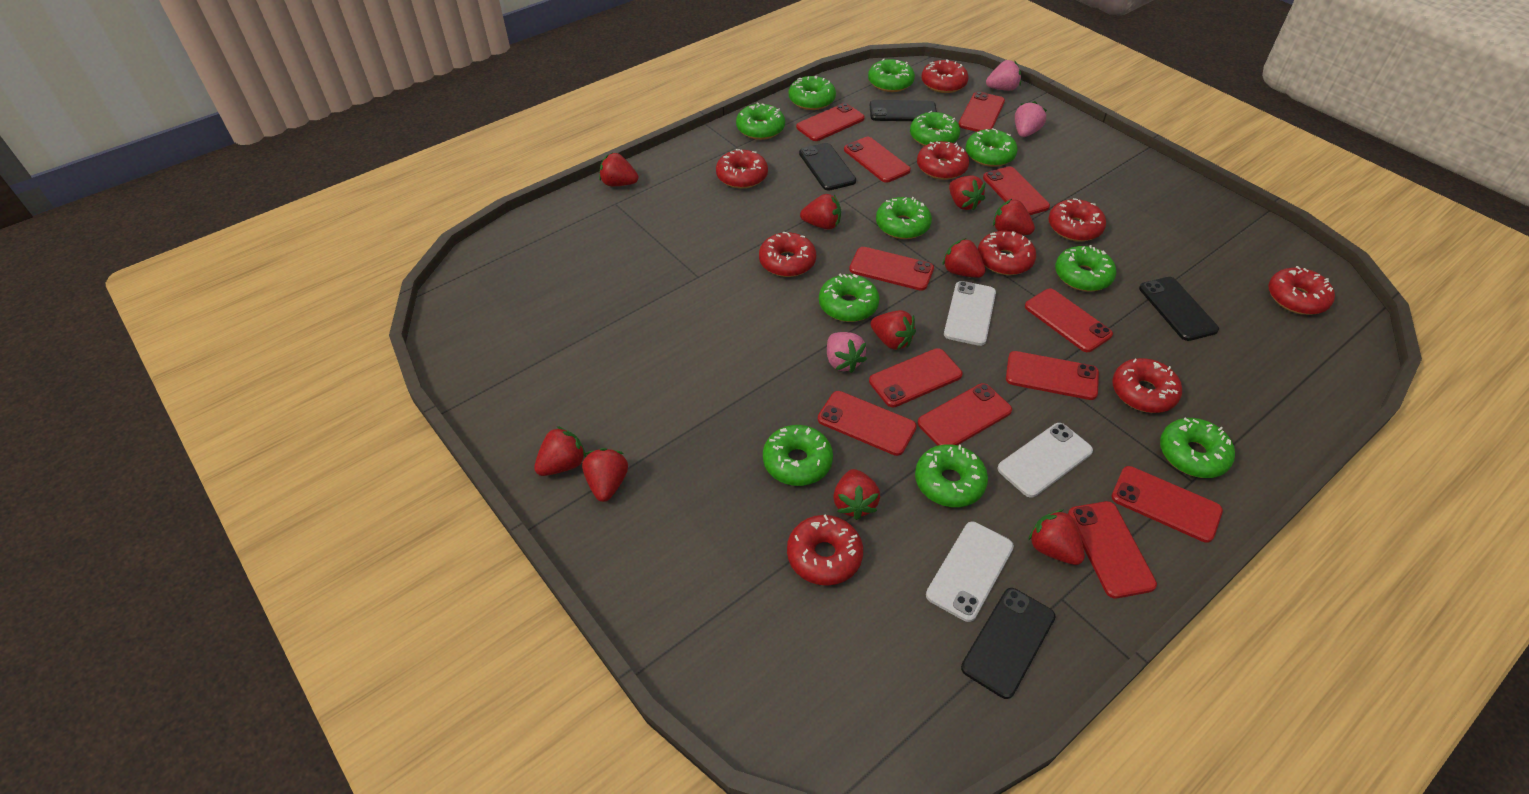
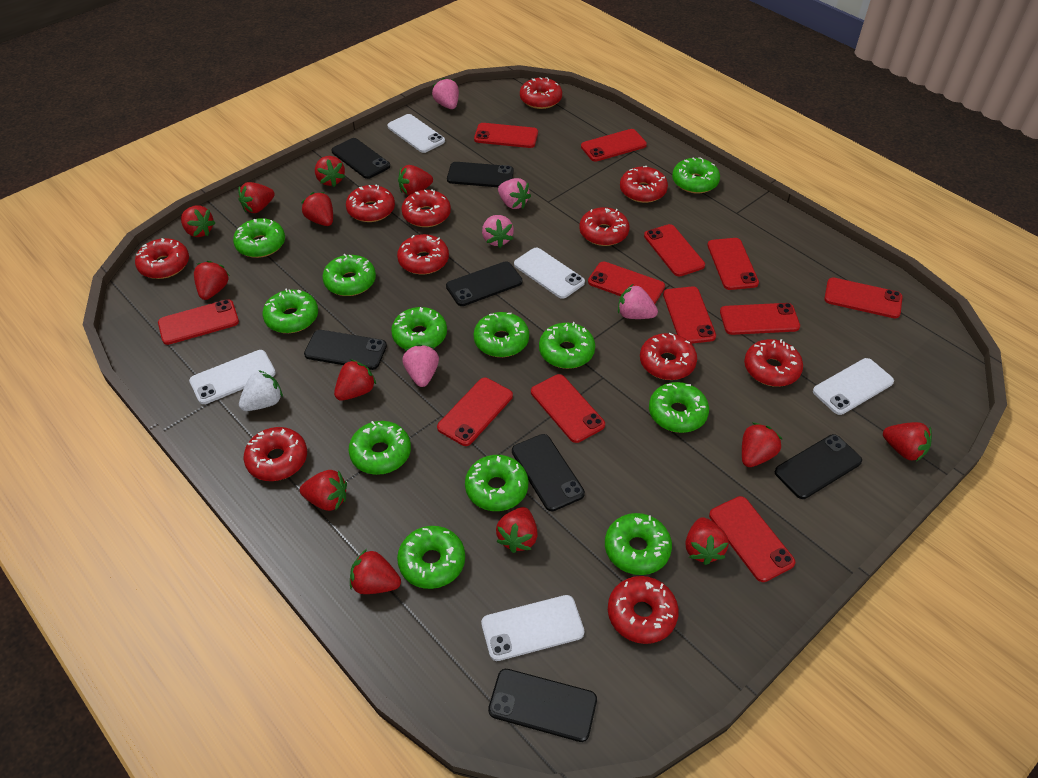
black phone: 4 -> 7
green donut: 11 -> 12
pink strawberry: 3 -> 5
red donut: 9 -> 11
red strawberry: 10 -> 13
white phone: 3 -> 5
white strawberry: 0 -> 1

